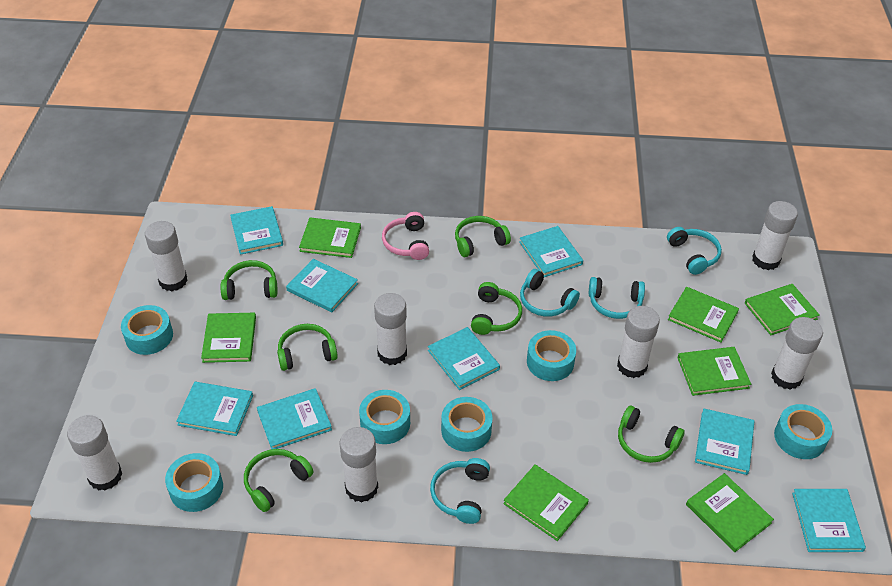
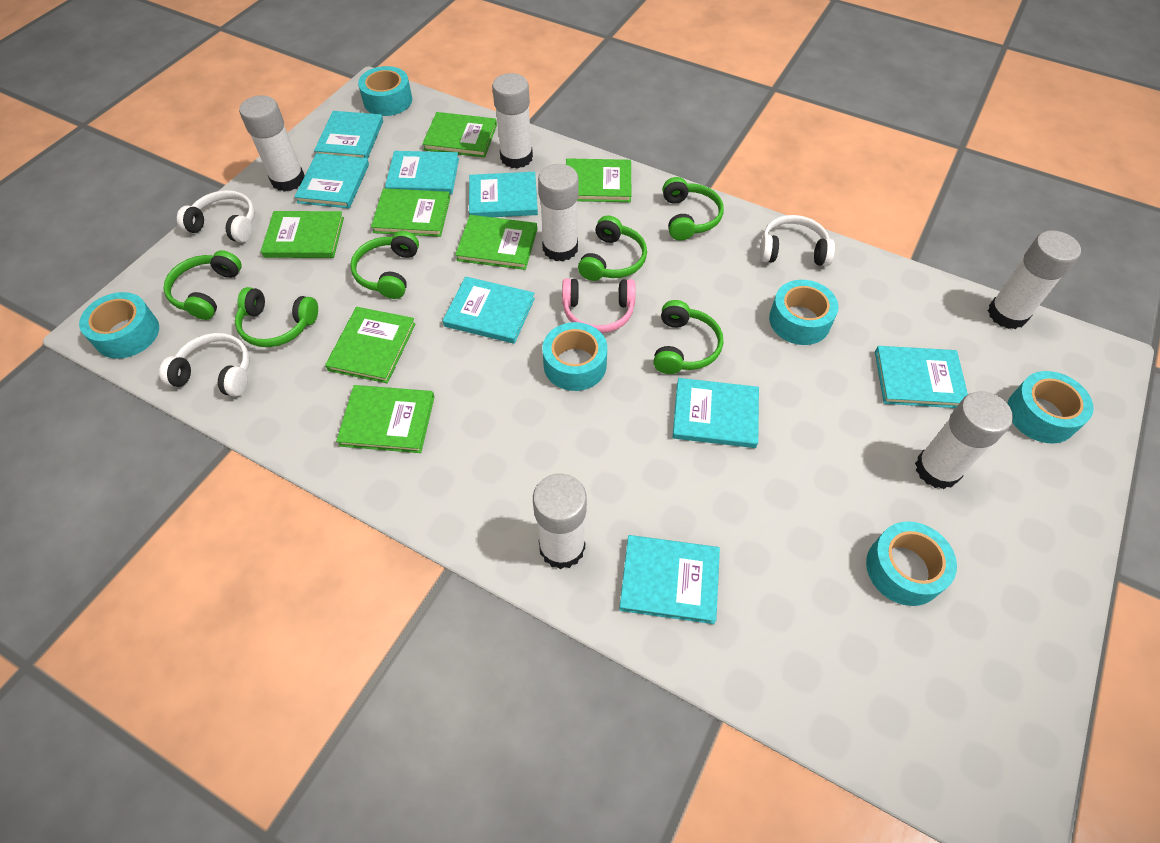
turquoise headphones: 4 -> 0
white glue stick: 7 -> 6
white headphones: 0 -> 3

